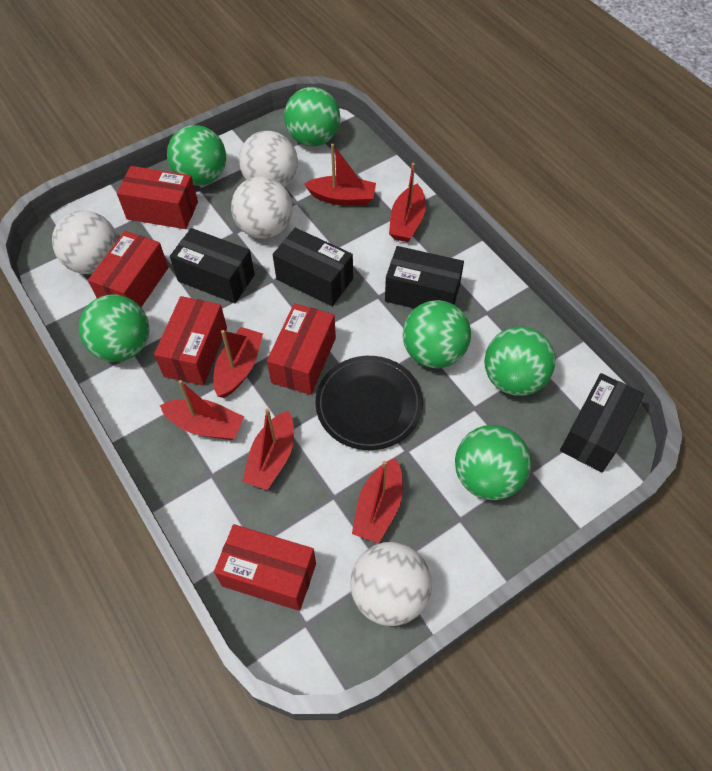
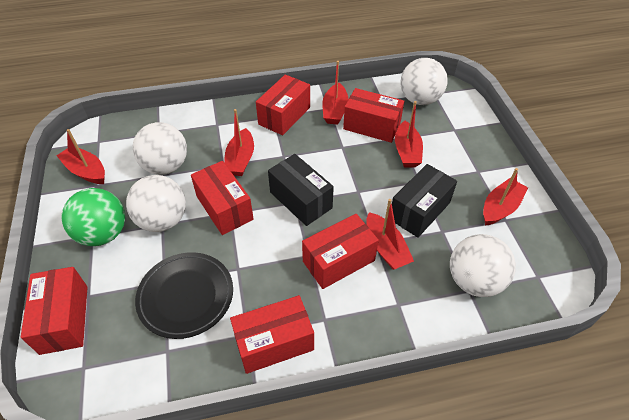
black box: 4 -> 2
green ball: 6 -> 1
red box: 5 -> 6

